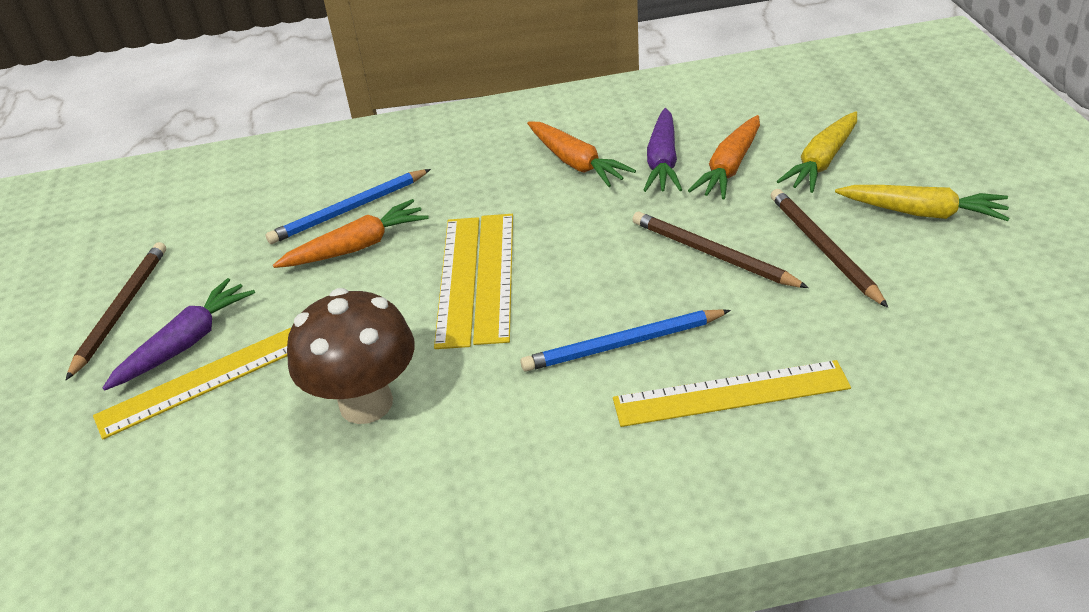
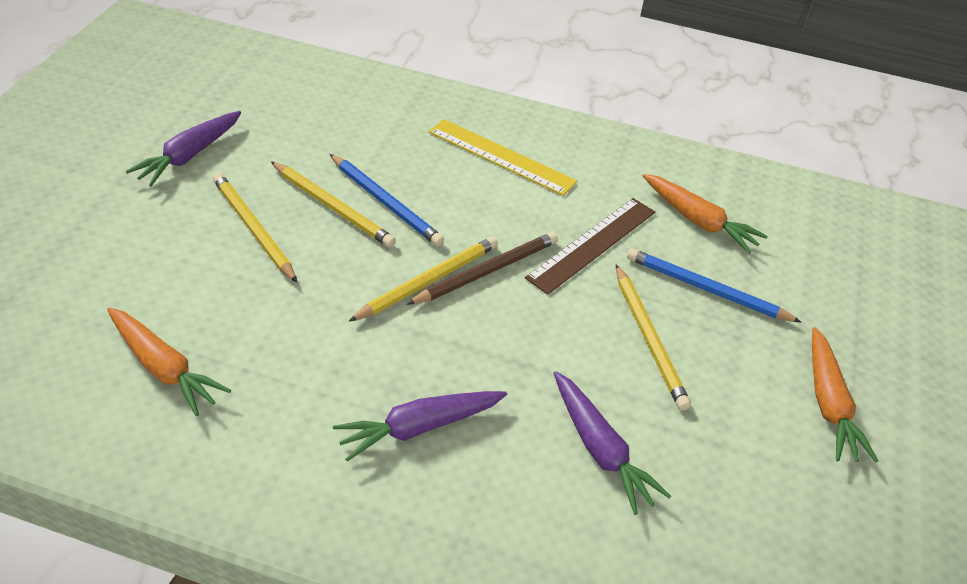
brown mushroom: 1 -> 0
brown pencil: 3 -> 1
brown ruler: 0 -> 1
purple carrot: 2 -> 3
yellow carrot: 2 -> 0
yellow pencil: 0 -> 4
yellow ruler: 4 -> 1

